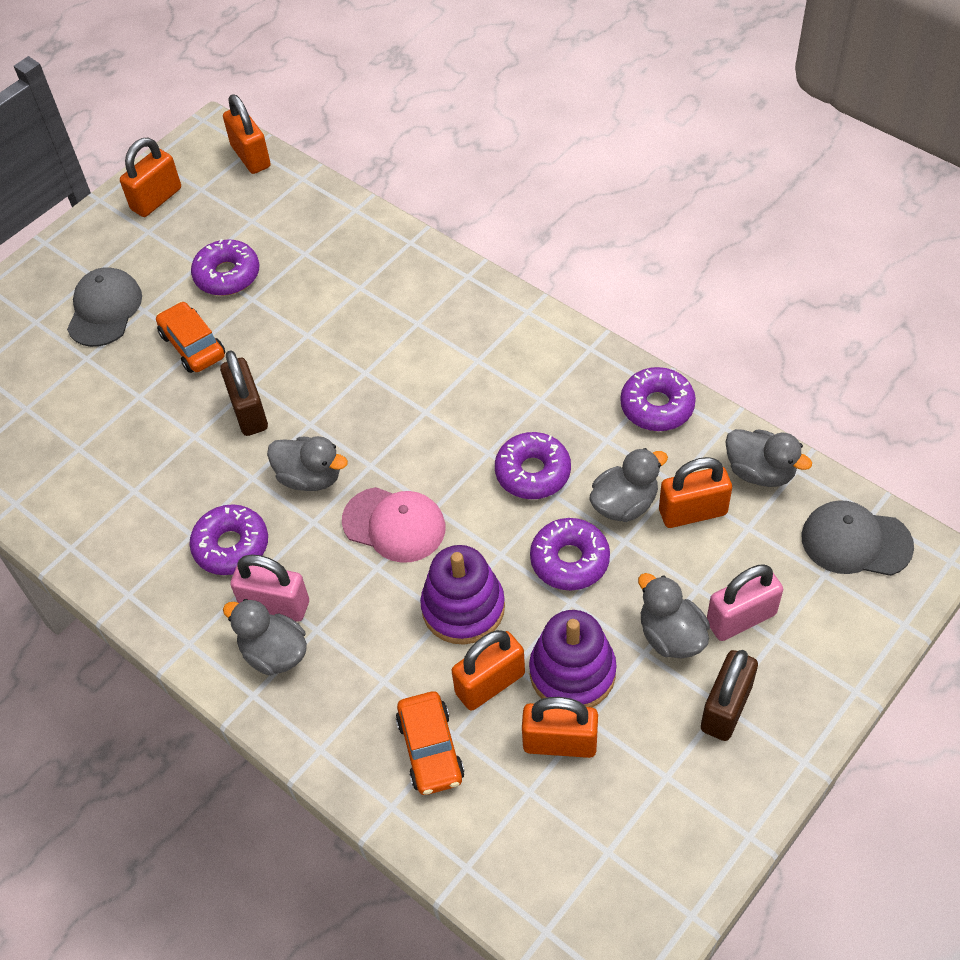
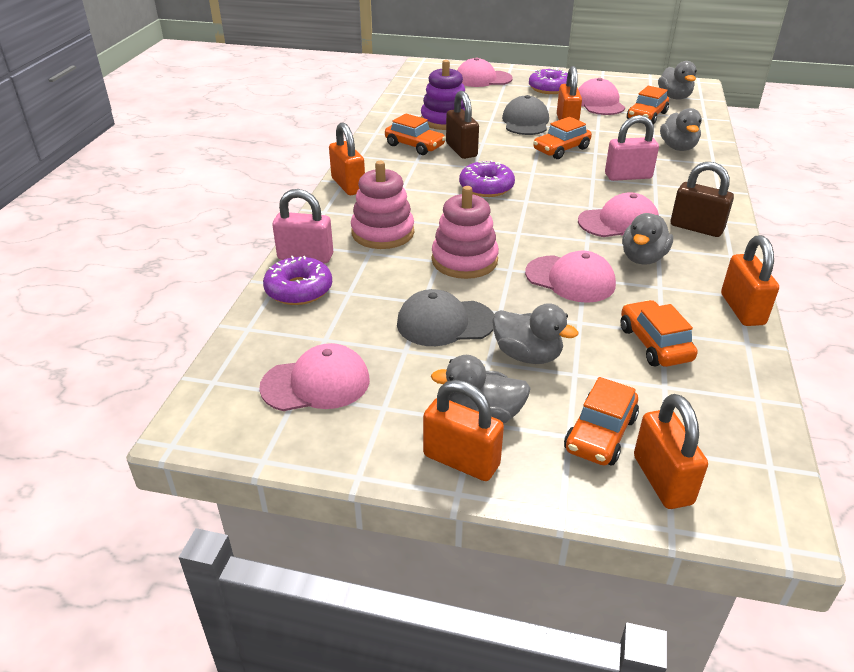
orange car: 2 -> 5
pink cap: 1 -> 5
pink stacking toy: 0 -> 2
purple donut: 5 -> 3
purple stacking toy: 2 -> 1

